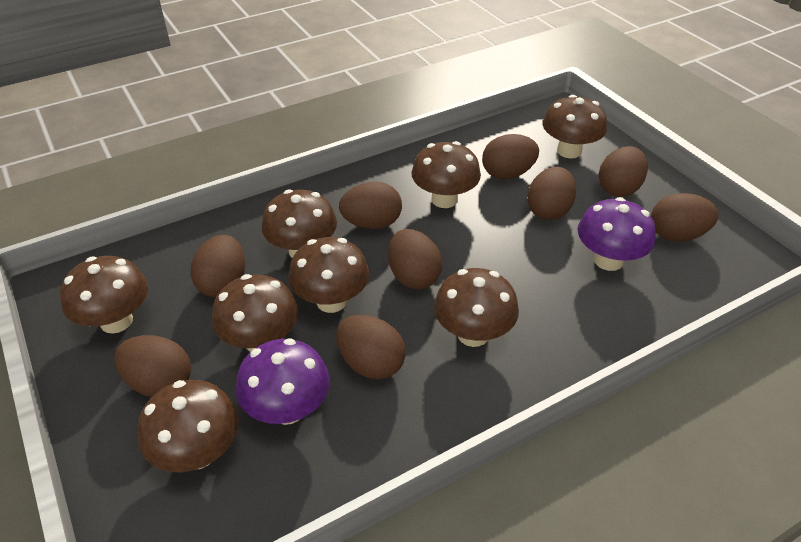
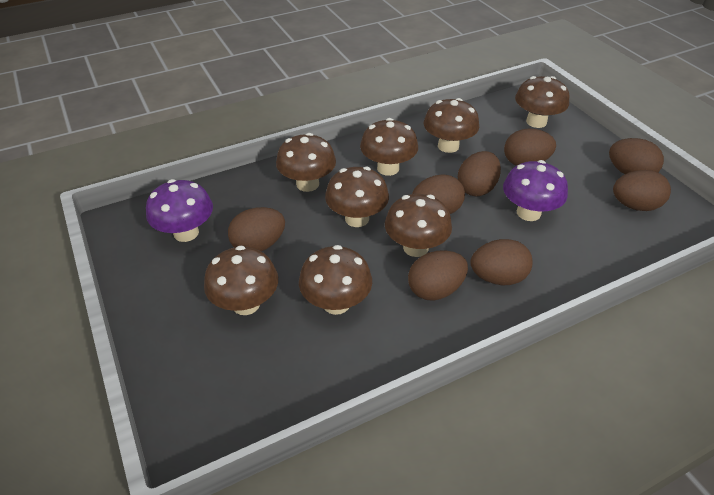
brown egg: 9 -> 8

